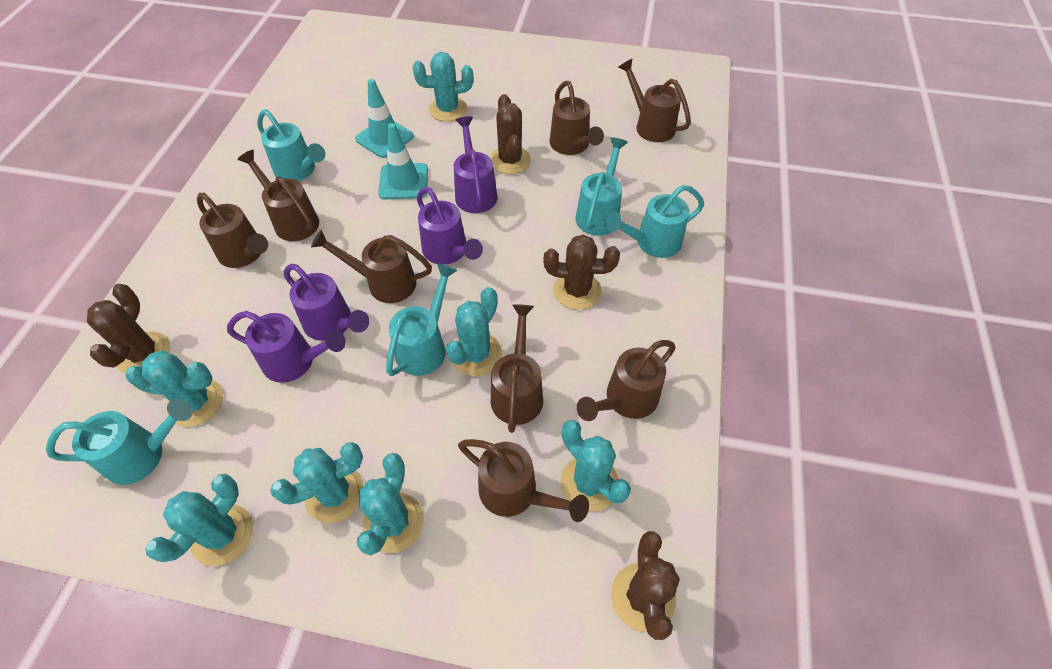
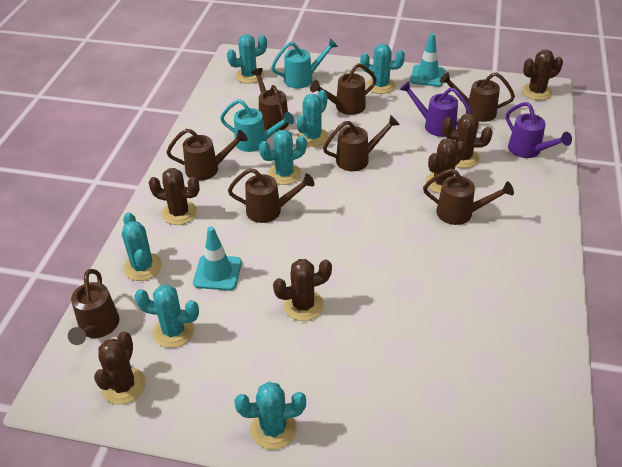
brown cactus: 4 -> 6
purple watering can: 4 -> 2
turquoise watering can: 5 -> 2

